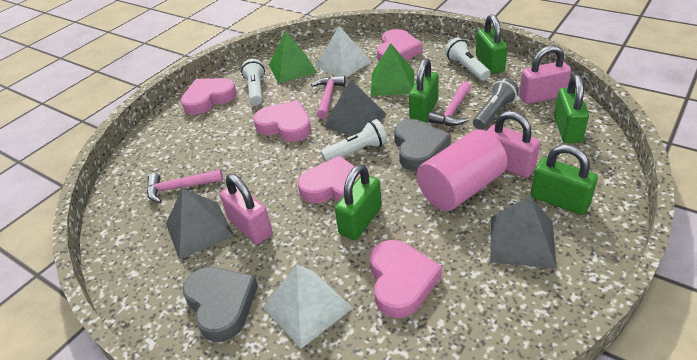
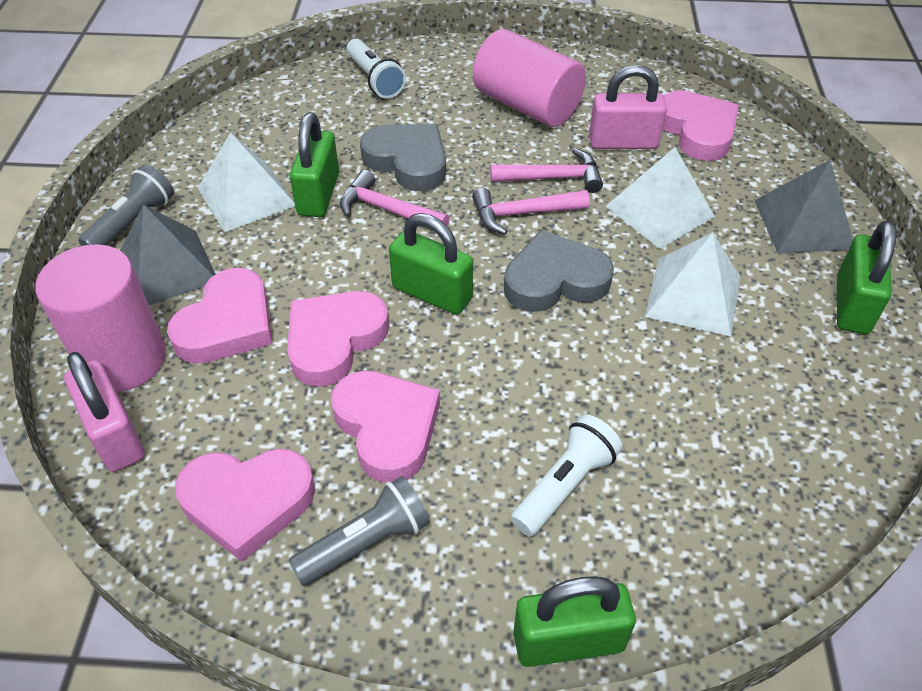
green padlock: 5 -> 4
green pyramid: 2 -> 0
grey flashlight: 1 -> 2
grey pyramid: 3 -> 2
pink cylinder: 1 -> 2
pink padlock: 3 -> 2
white flashlight: 3 -> 2
white pyramid: 2 -> 3

